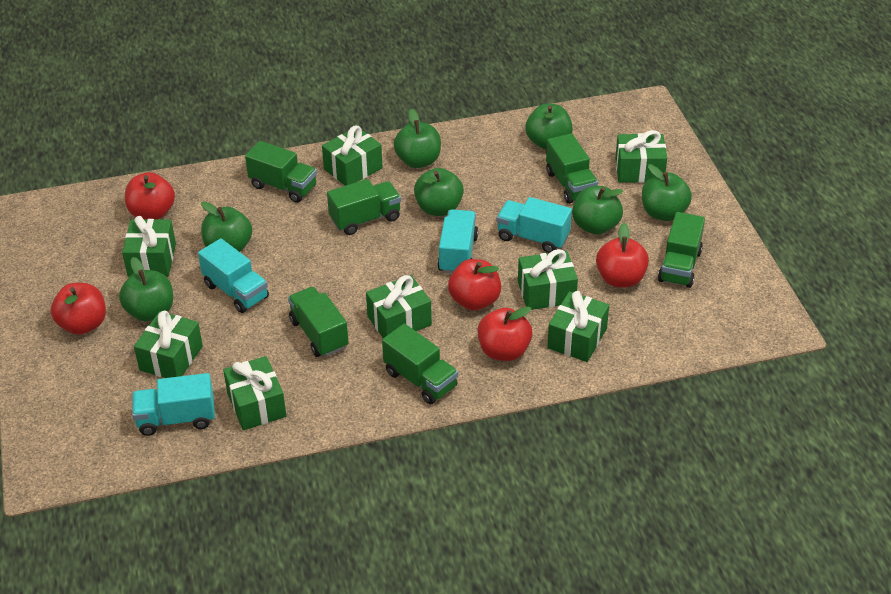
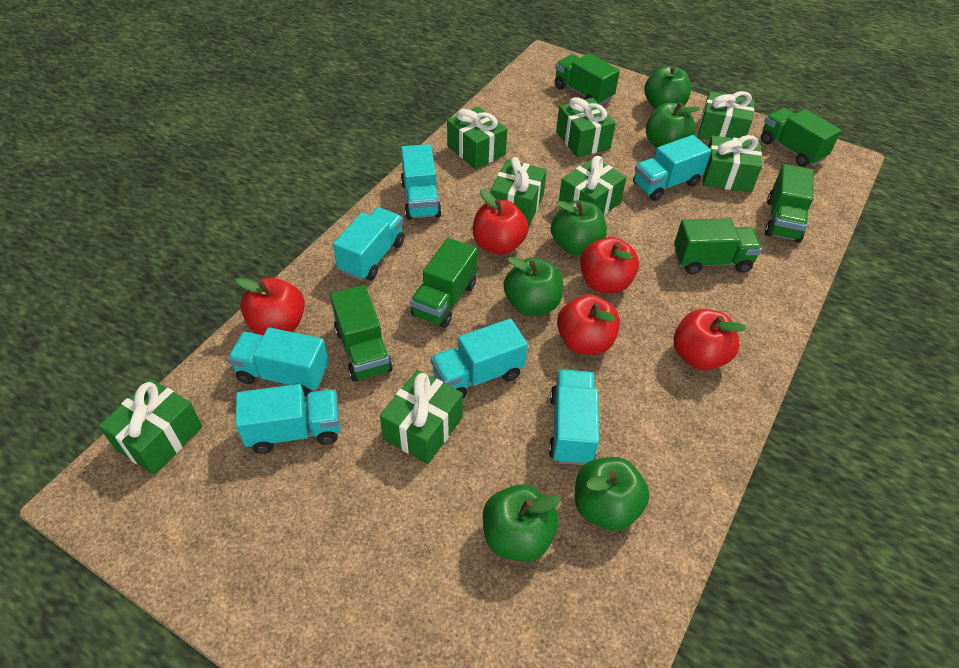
green apple: 7 -> 6
turquoise truck: 4 -> 7

